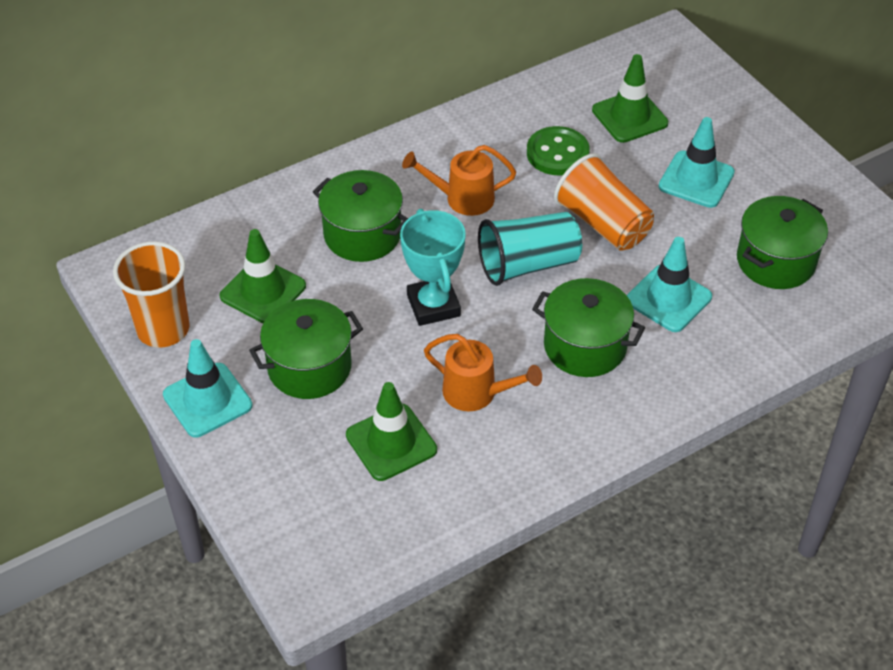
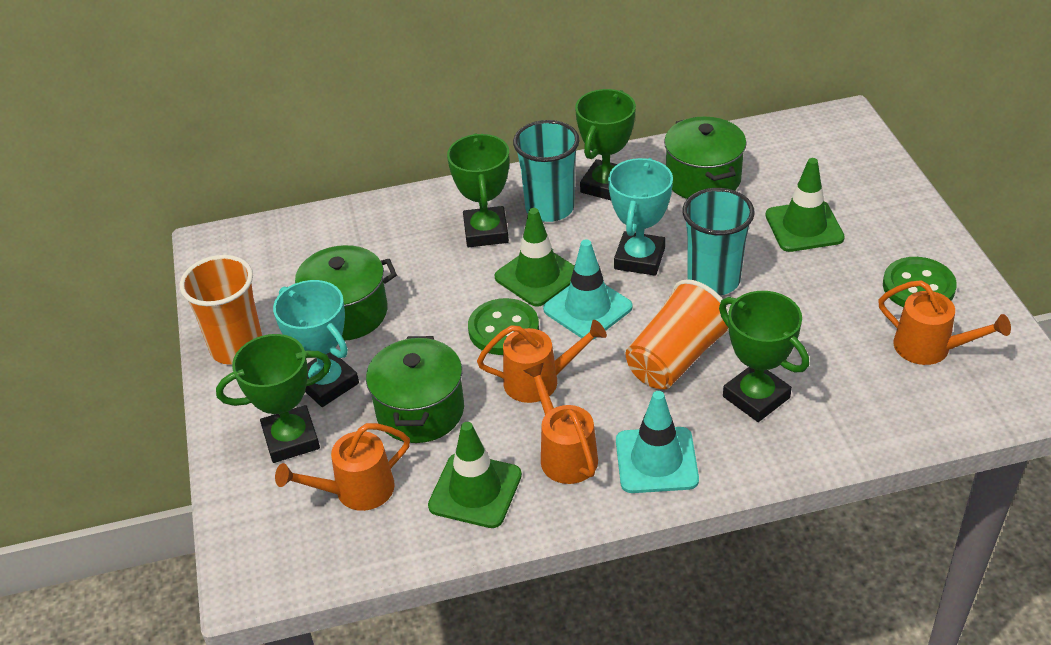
green button: 1 -> 2
green pot: 4 -> 3
green trophy: 0 -> 4
orange watering can: 2 -> 4
turquoise cup: 1 -> 2
turquoise traffic cone: 3 -> 2
turquoise trophy: 1 -> 2

